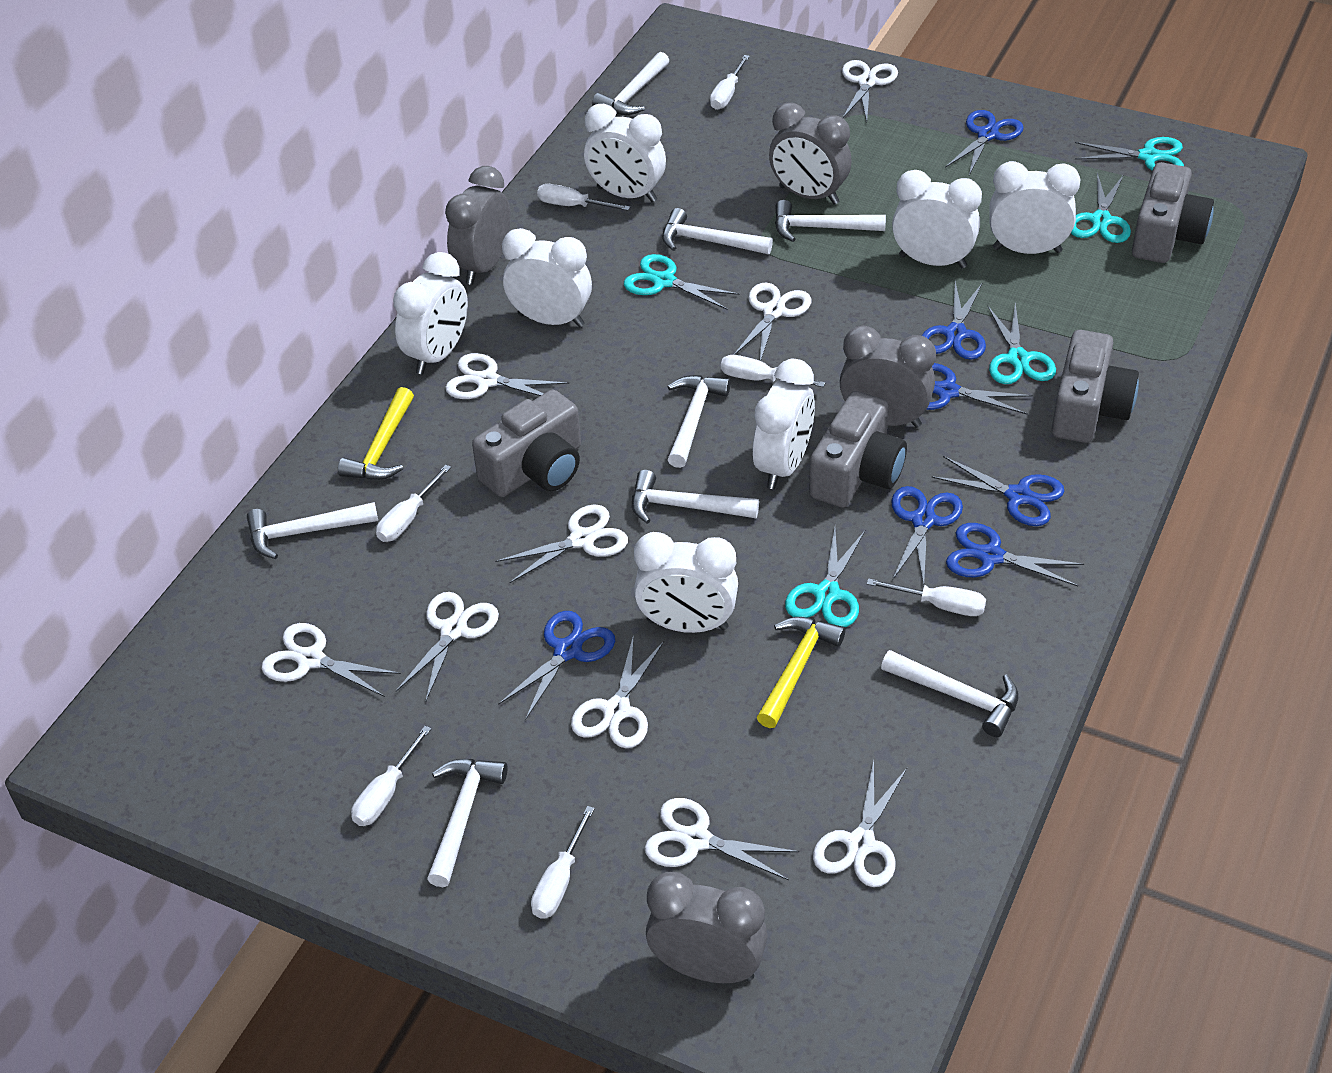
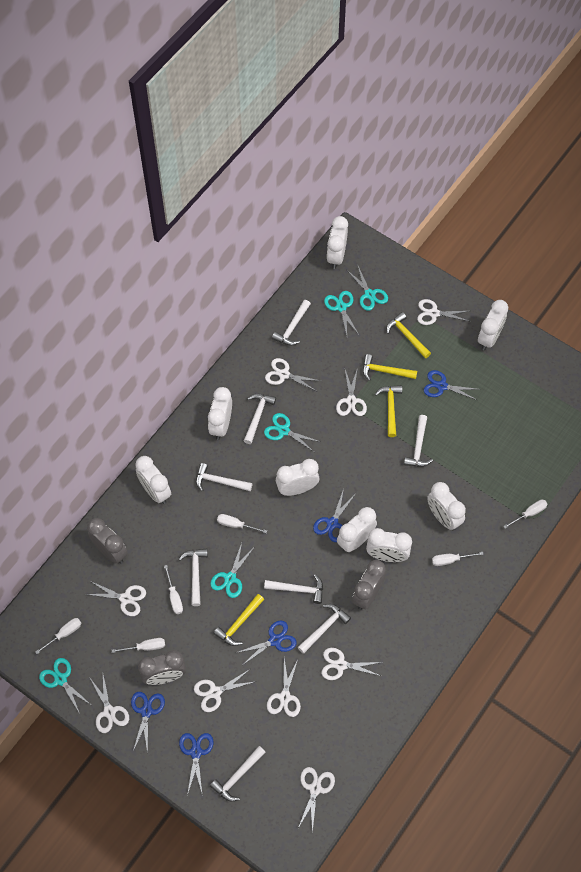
blue scissors: 7 -> 5
grey camera: 4 -> 0
grey clock: 4 -> 3
white clock: 7 -> 8
white screwdriver: 7 -> 6
yellow hammer: 2 -> 4

